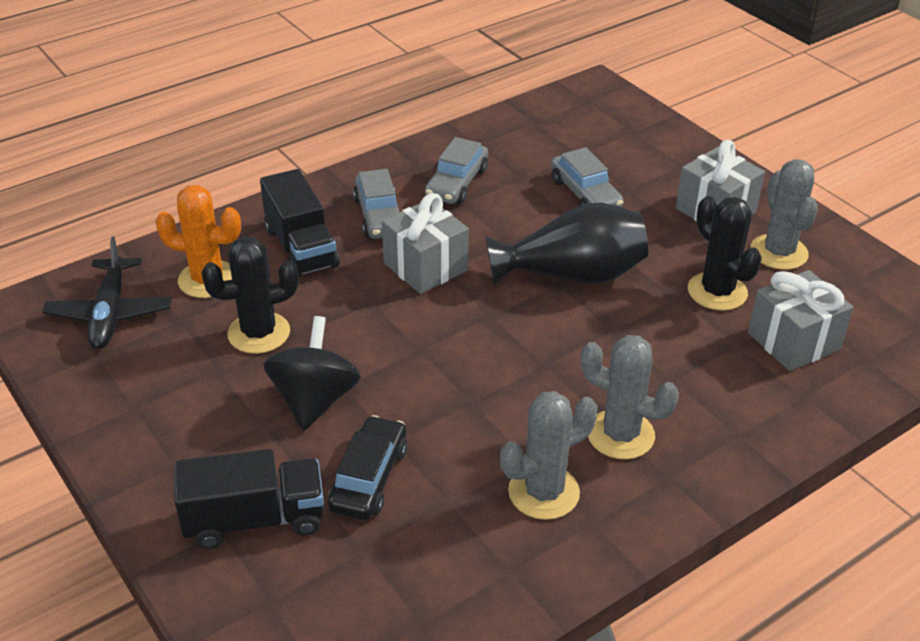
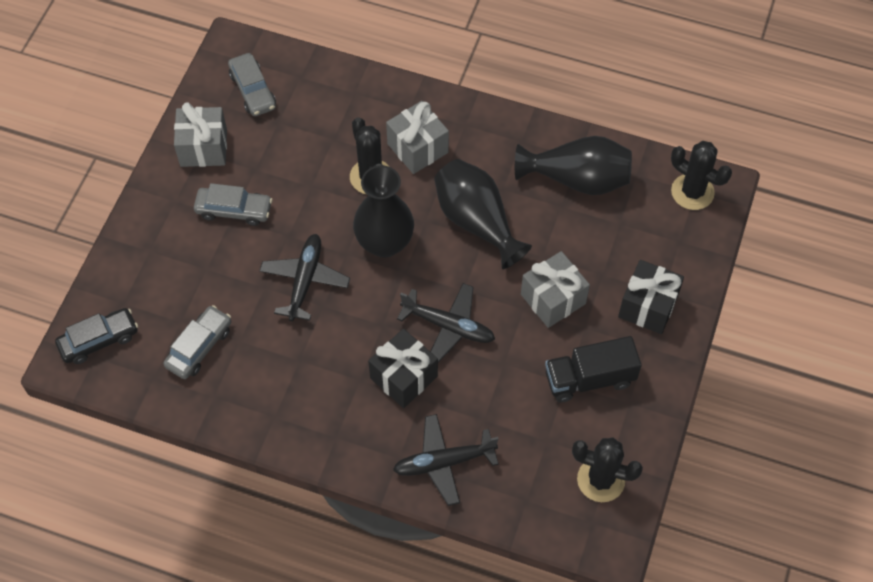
black cactus: 2 -> 3
black gift: 0 -> 2
black plane: 1 -> 3
black spinning top: 1 -> 0
black truck: 2 -> 1
black vase: 1 -> 3
grey cactus: 3 -> 0
orange cactus: 1 -> 0

